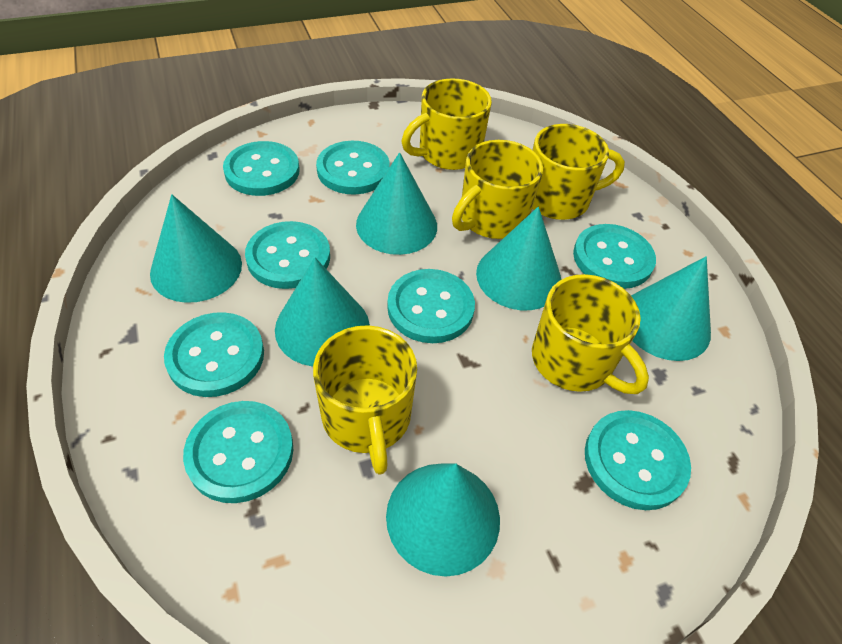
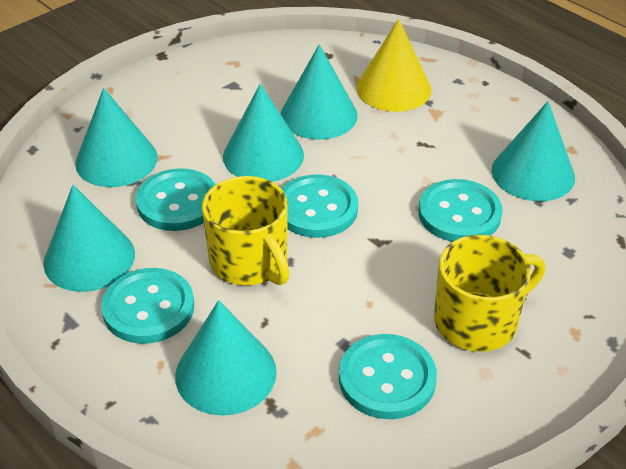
turquoise button: 8 -> 5
yellow cone: 0 -> 1
yellow mug: 5 -> 2

